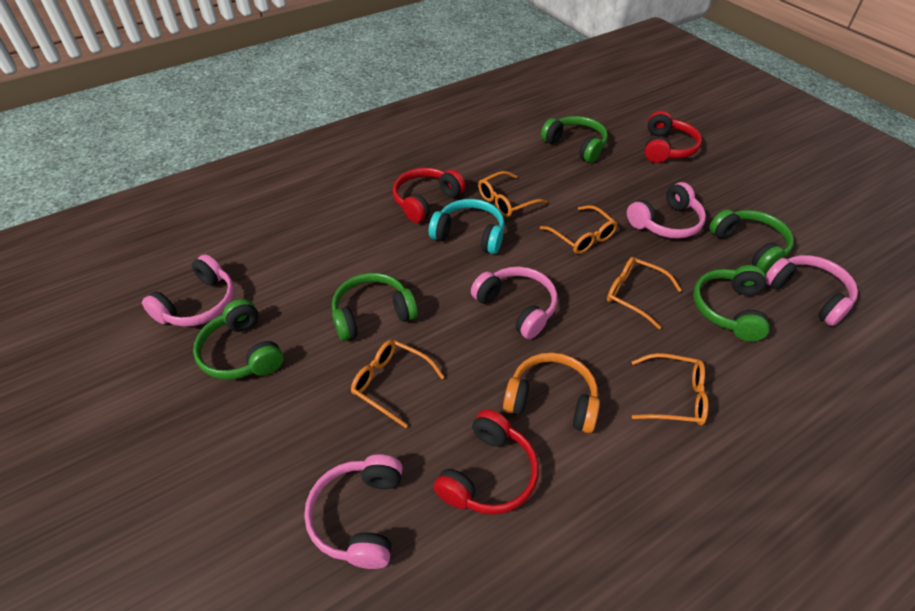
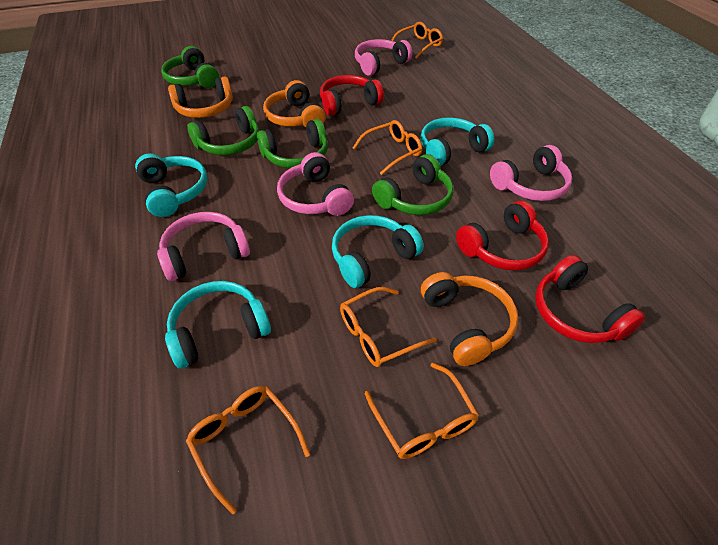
green headphones: 5 -> 4
orange headphones: 1 -> 3
pink headphones: 5 -> 4
turquoise headphones: 1 -> 4

